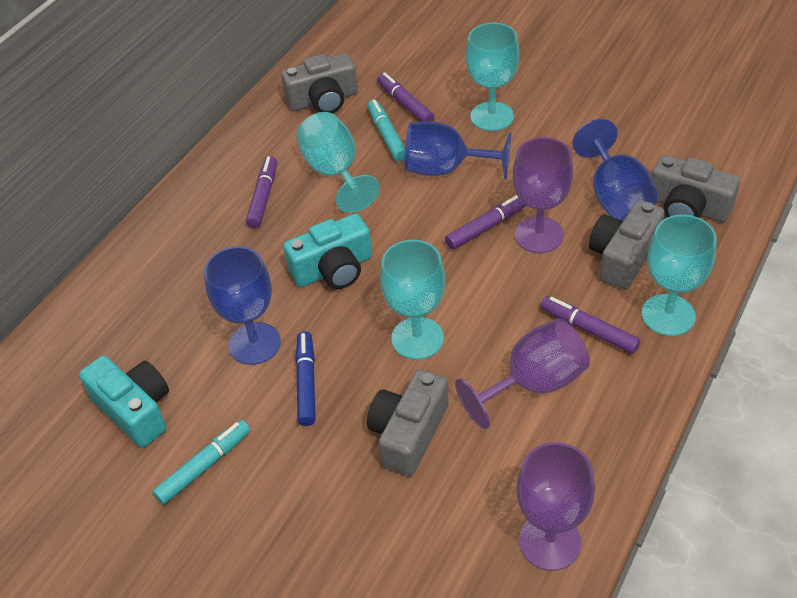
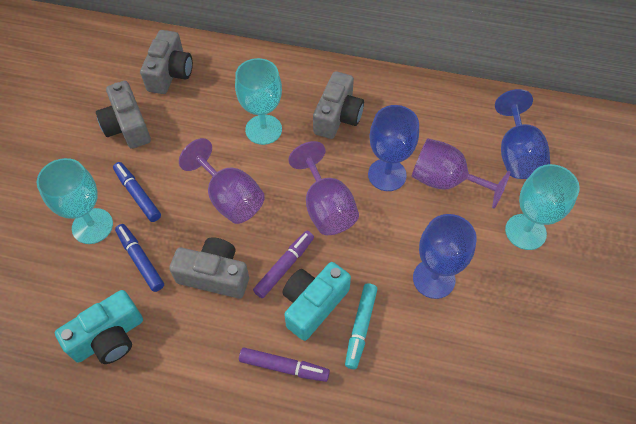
blue marker: 1 -> 2
purple marker: 4 -> 2
turquoise goblet: 4 -> 3
turquoise marker: 2 -> 1

